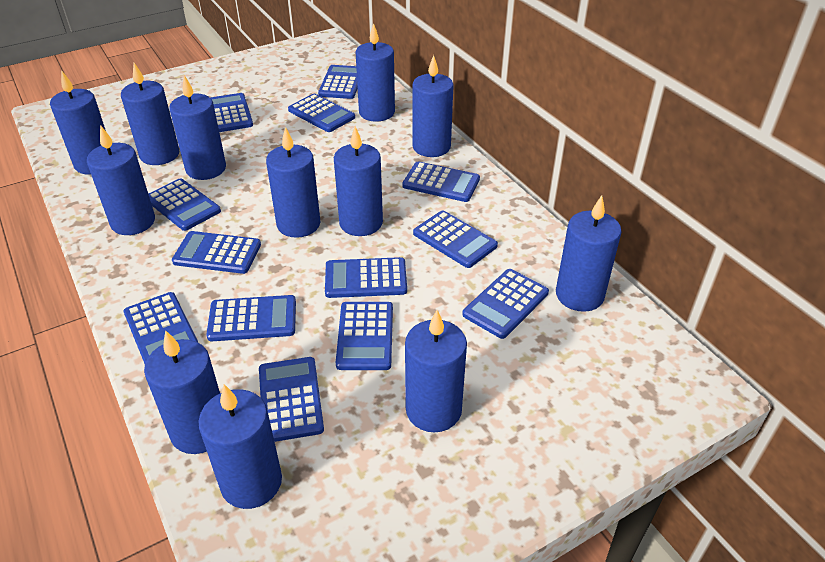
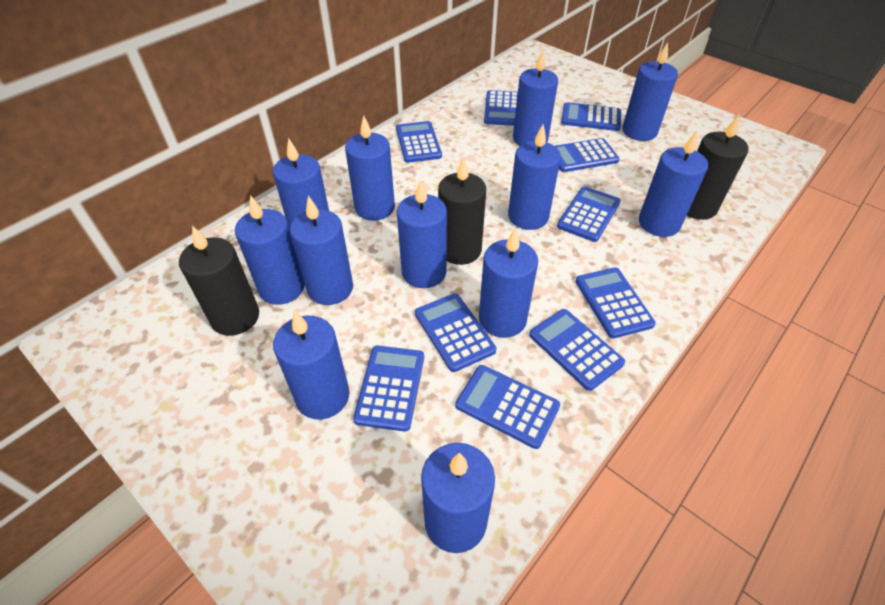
black candle: 0 -> 3
blue calculator: 13 -> 10

